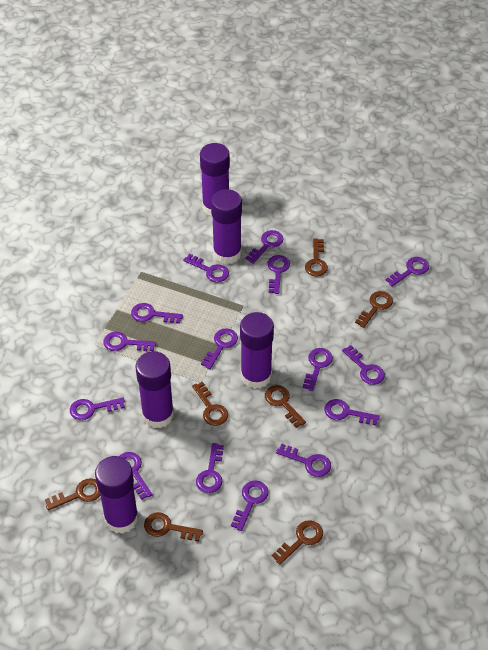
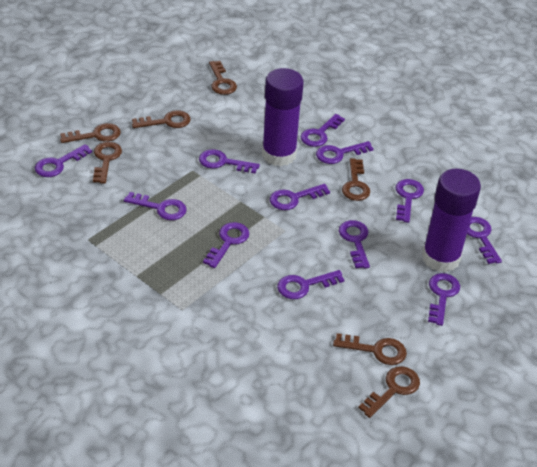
purple glue stick: 5 -> 2
purple key: 15 -> 12

